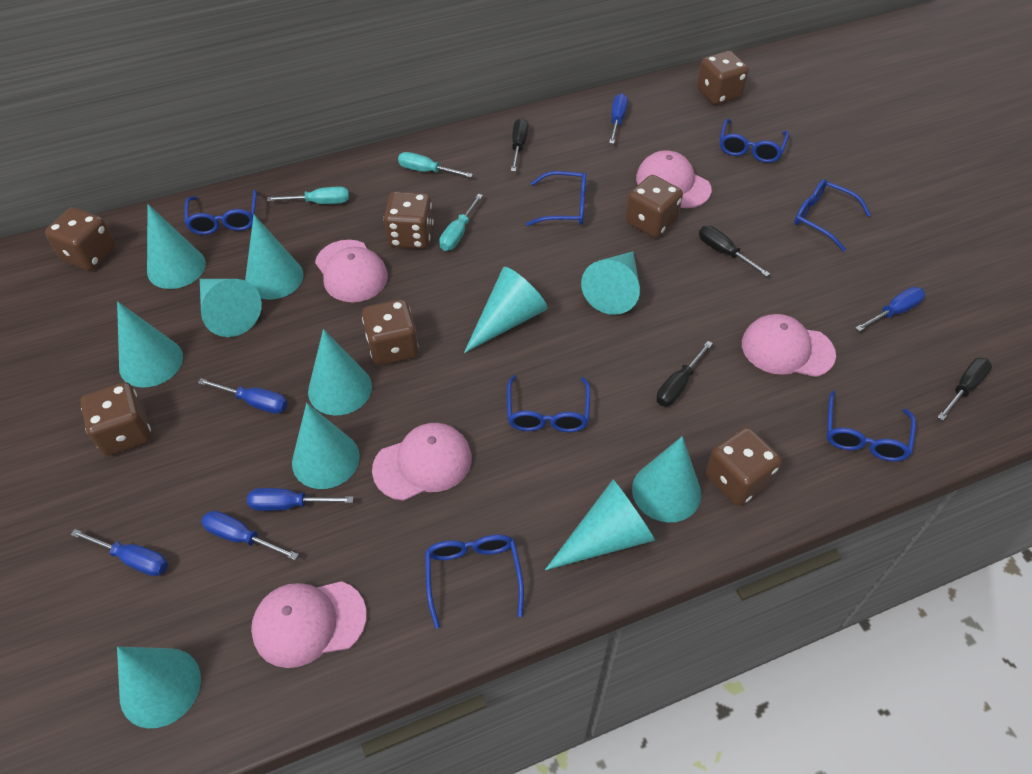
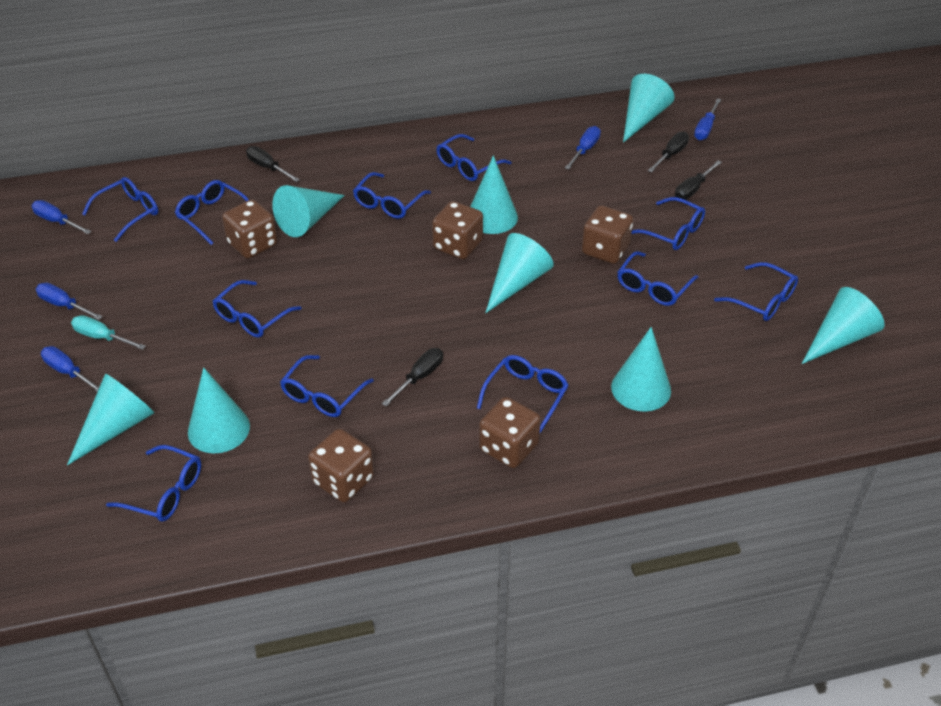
blue glasses: 7 -> 11
blue screwdriver: 6 -> 5
brown dice: 7 -> 5
pink cap: 5 -> 0
turquoise cone: 11 -> 8
turquoise screwdriver: 3 -> 1

